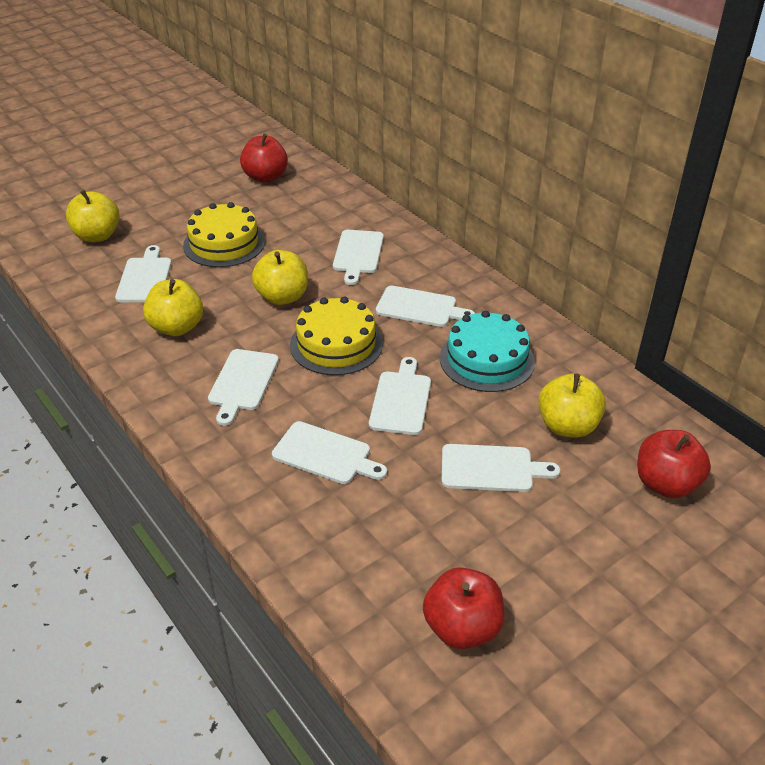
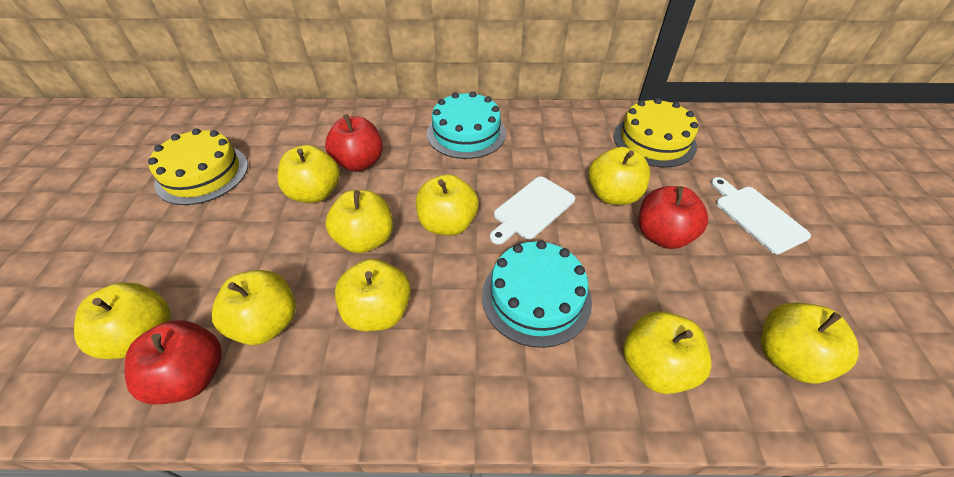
turquoise cake: 1 -> 2
white cutting board: 7 -> 2
yellow apple: 4 -> 9

